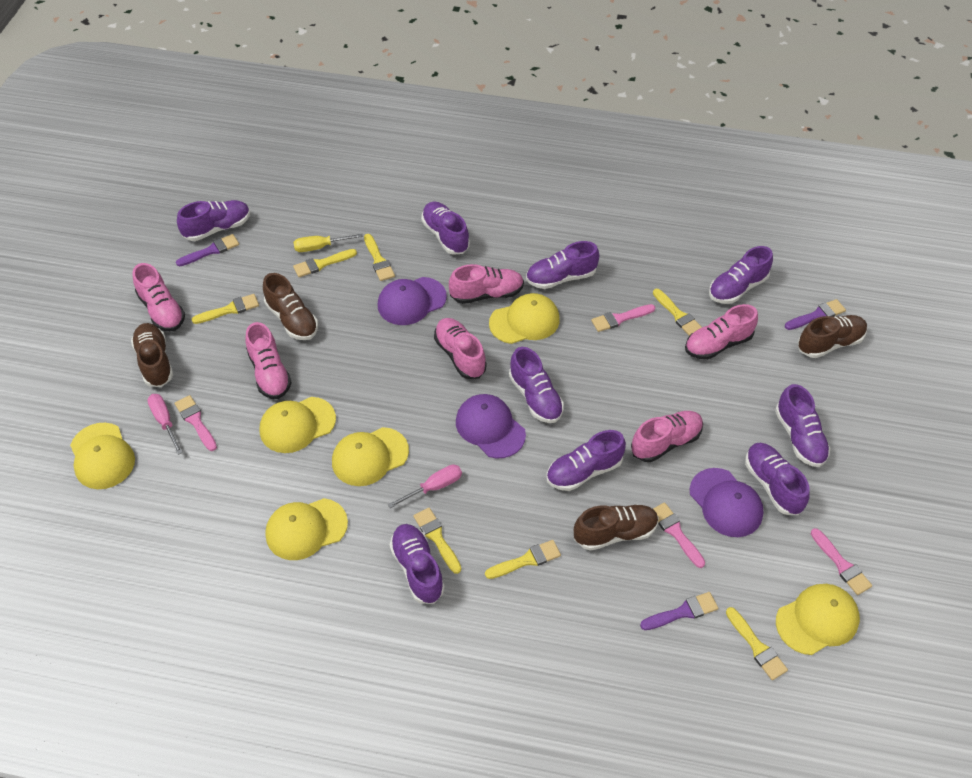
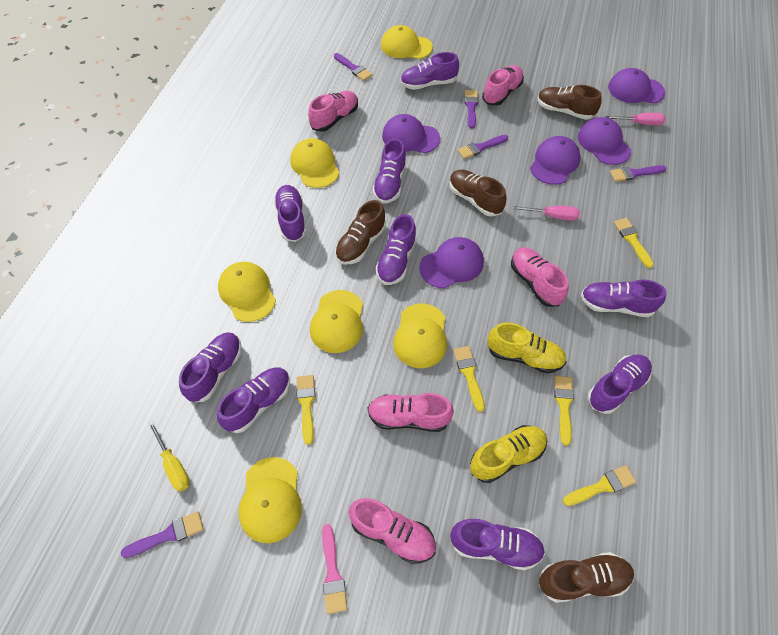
pink brush: 4 -> 1
pink shoe: 6 -> 5
purple brush: 3 -> 5
purple cap: 3 -> 5
yellow brush: 7 -> 5
yellow shoe: 0 -> 2

